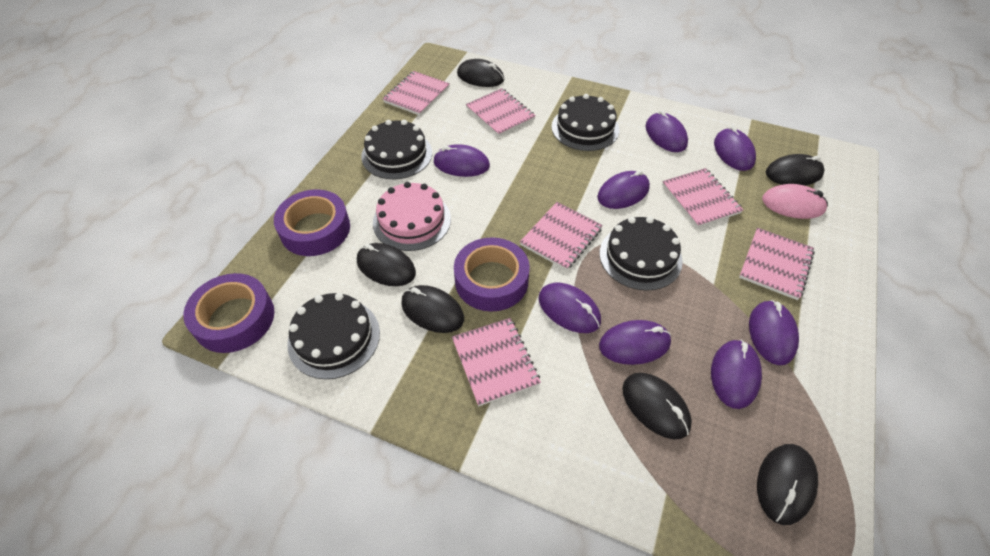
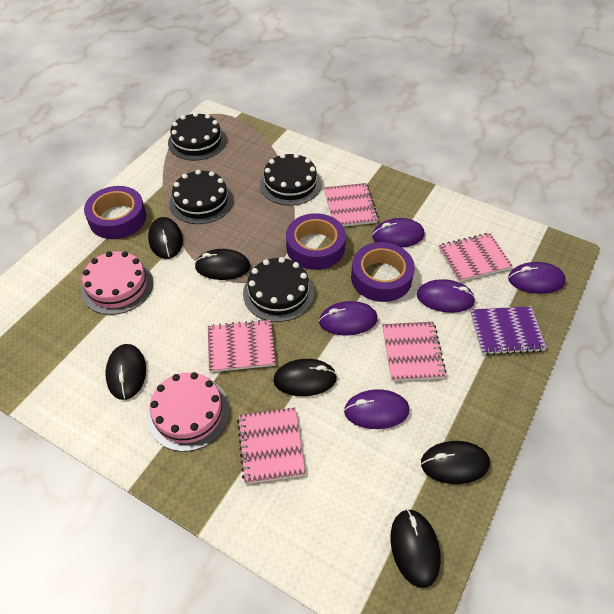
pink cake: 1 -> 2
pink mouse: 1 -> 0
pink notebook: 6 -> 5
purple mouse: 8 -> 5
purple notebook: 0 -> 1

